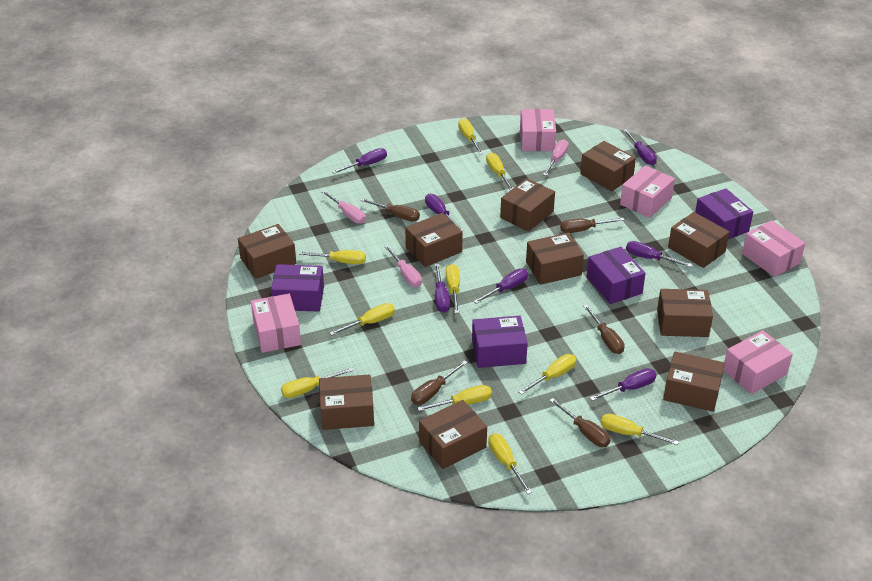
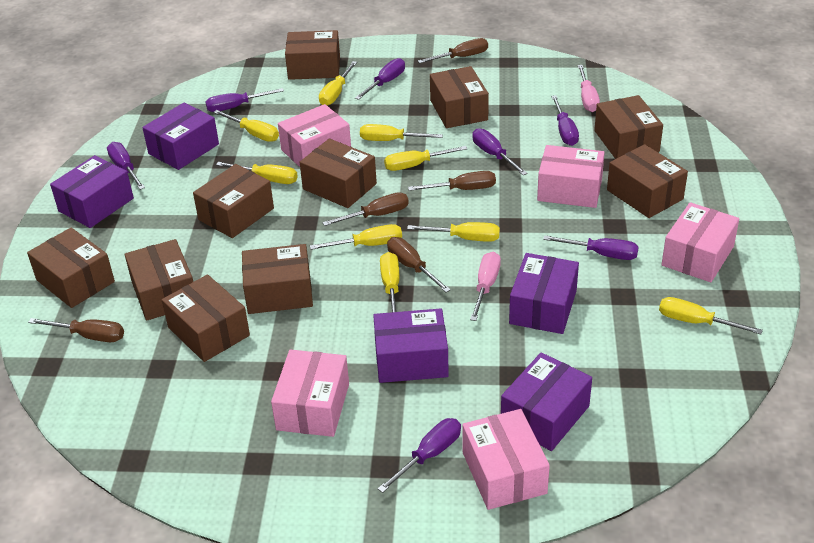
pink screwdriver: 3 -> 2
purple box: 4 -> 5
yellow screwdriver: 10 -> 9

